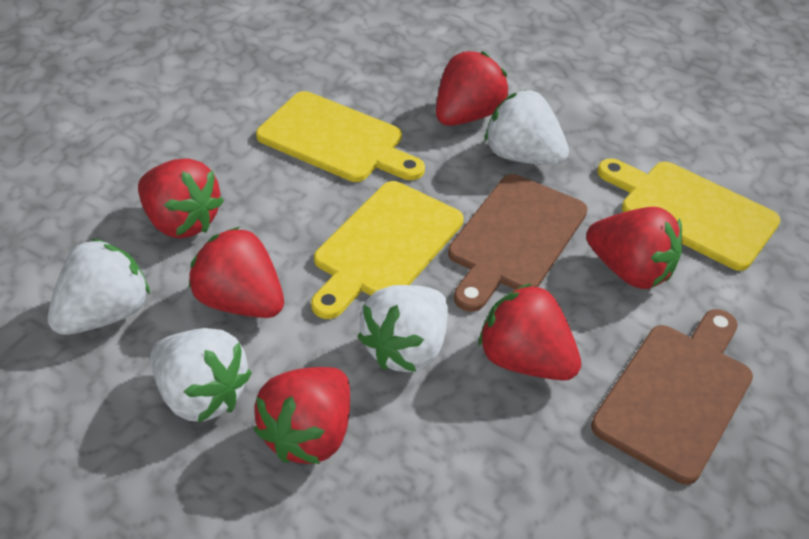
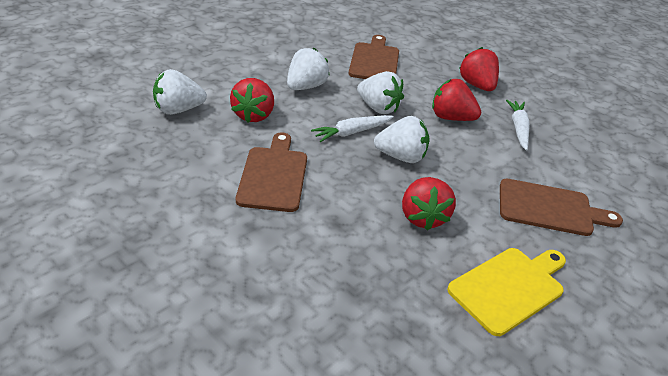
brown cutting board: 2 -> 3
red strawberry: 6 -> 4
white carrot: 0 -> 2
yellow cutting board: 3 -> 1

